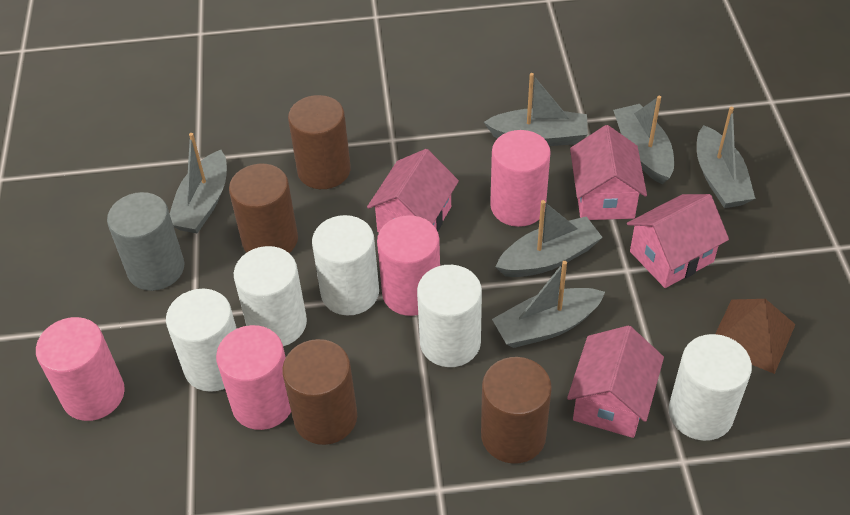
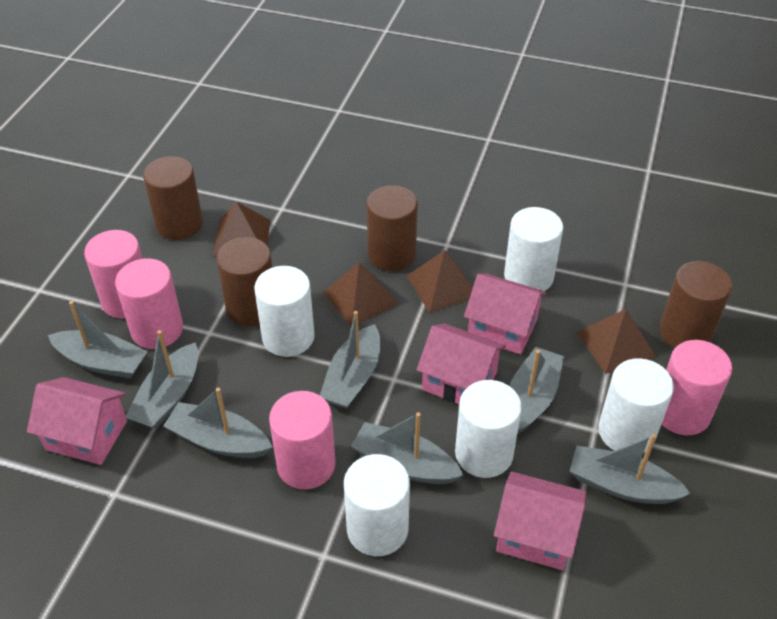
brown pyramid: 1 -> 4
grey boat: 6 -> 7
grey cylinder: 1 -> 0

